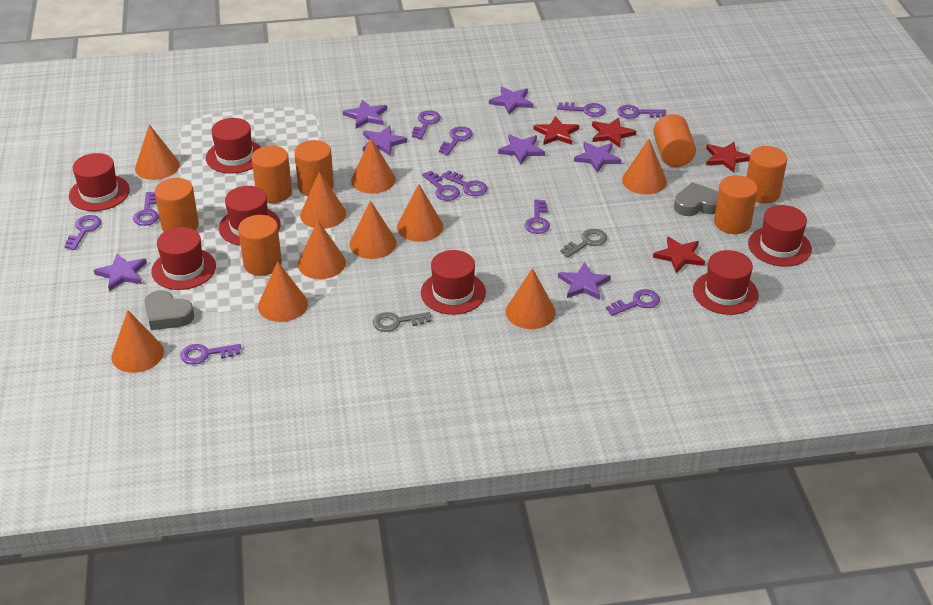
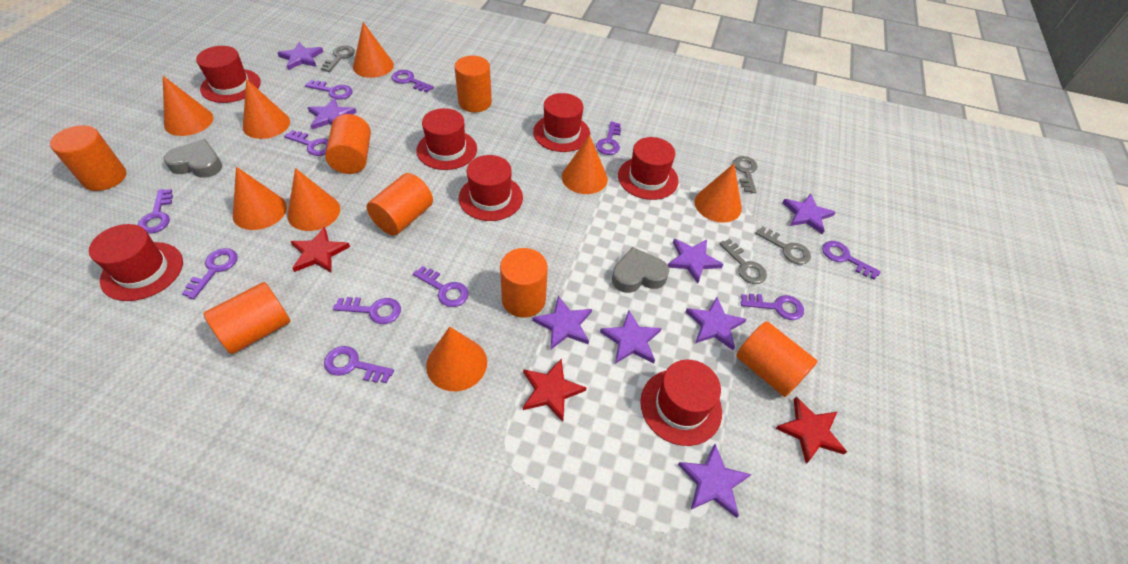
grey key: 2 -> 4
orange cone: 10 -> 8
purple star: 7 -> 8
red star: 4 -> 3

